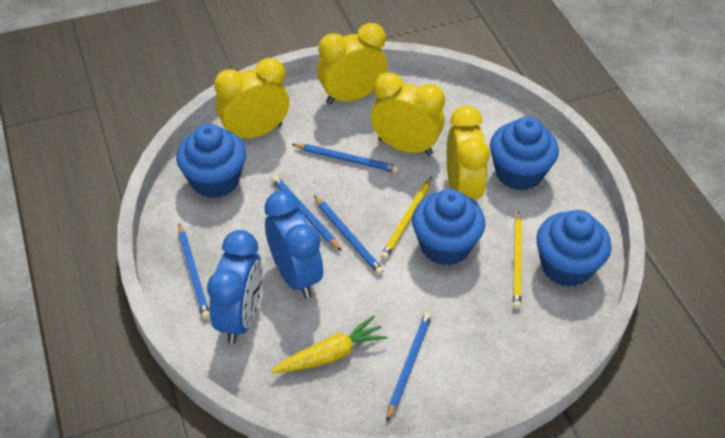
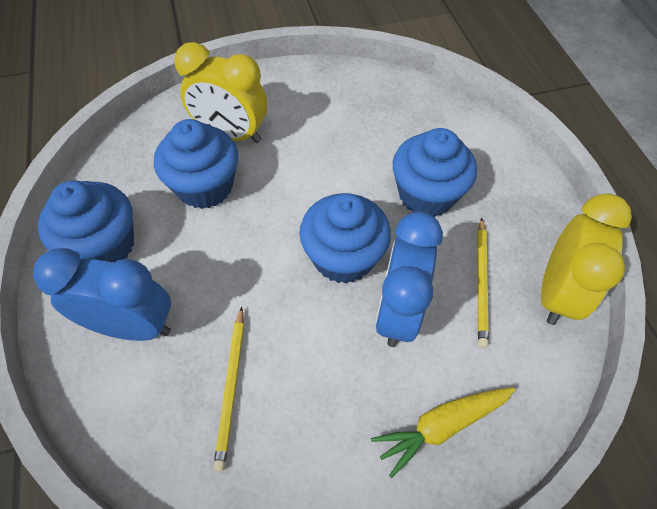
blue pencil: 5 -> 0
yellow clock: 4 -> 2

